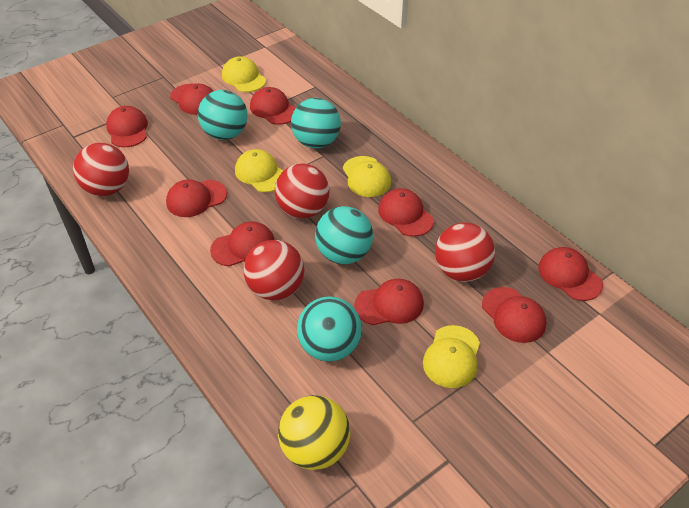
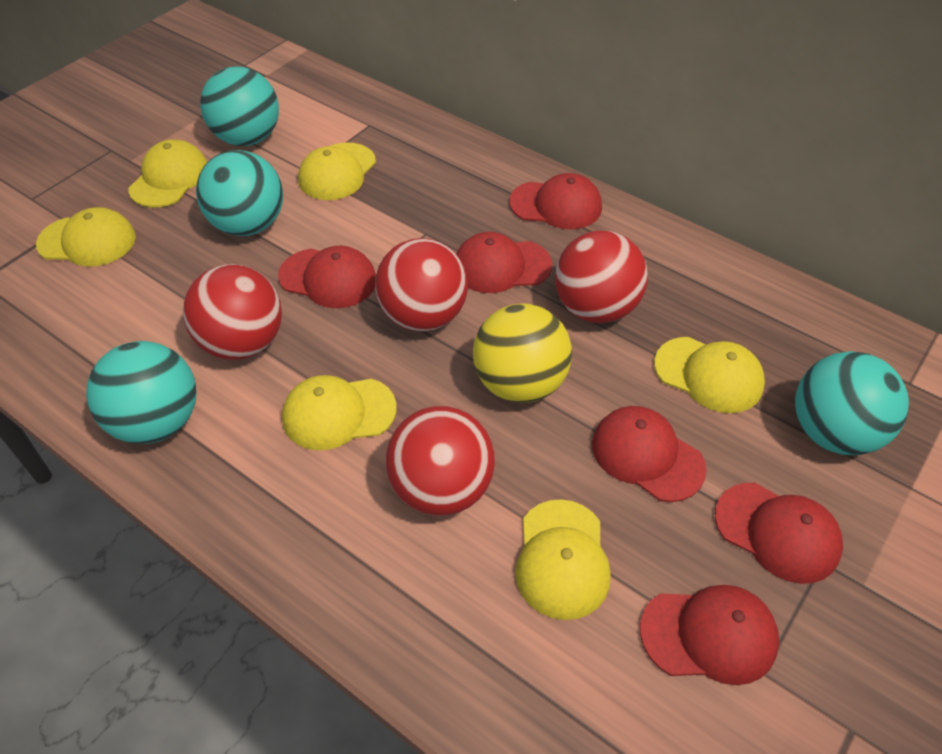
red cap: 9 -> 6
yellow cap: 4 -> 6

